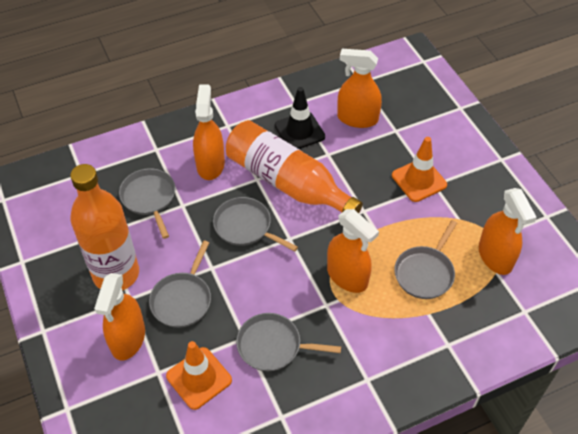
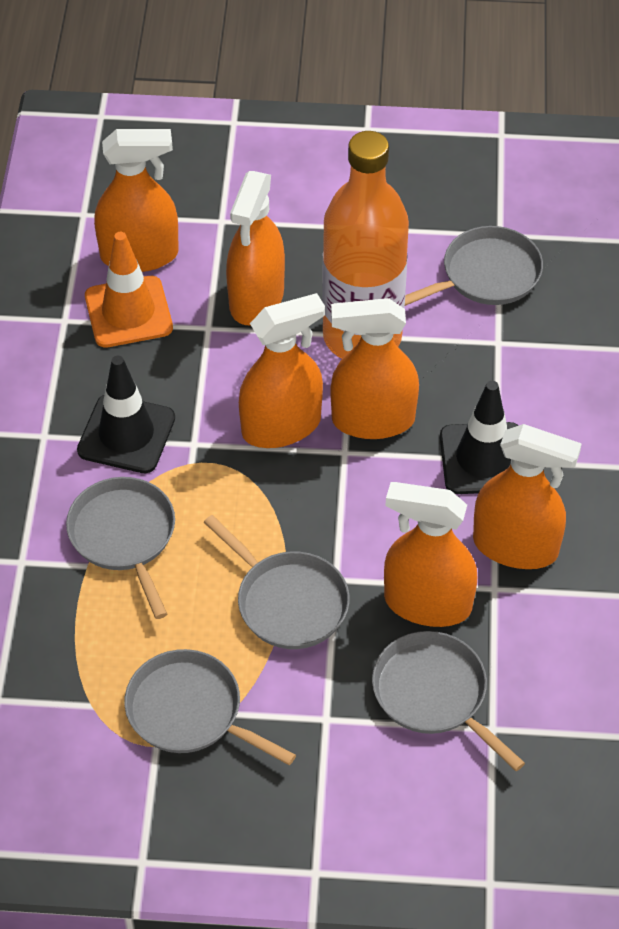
black traffic cone: 1 -> 2
orange bottle: 2 -> 1
orange spray bottle: 5 -> 6
orange traffic cone: 2 -> 1

